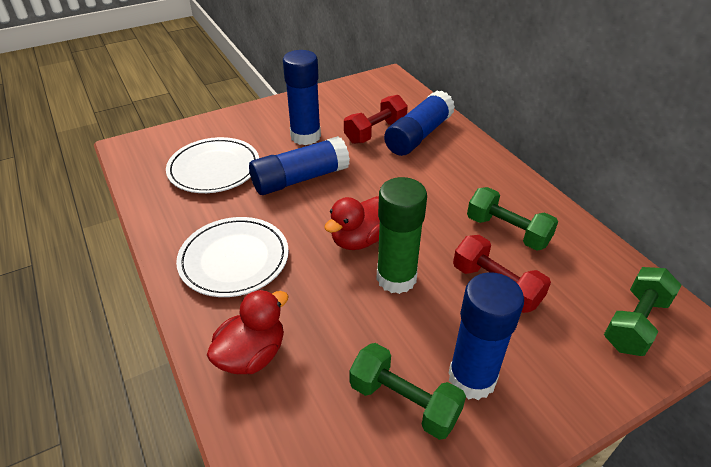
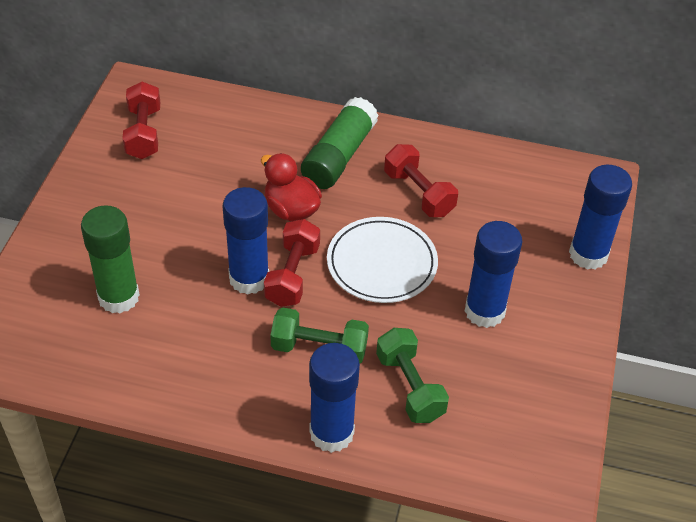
green dumbbell: 3 -> 2
green glue stick: 1 -> 2
red duck: 2 -> 1
red dumbbell: 2 -> 3
white plate: 2 -> 1

